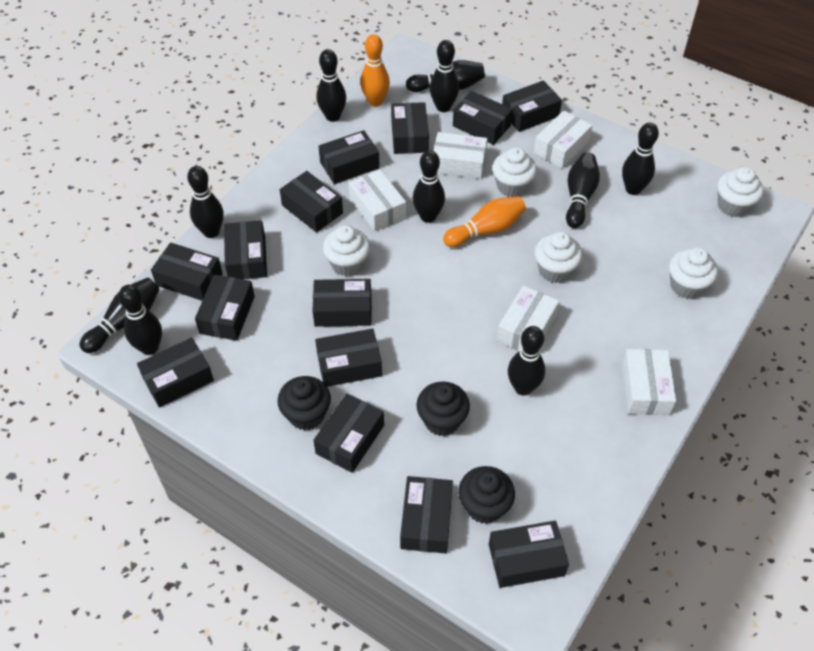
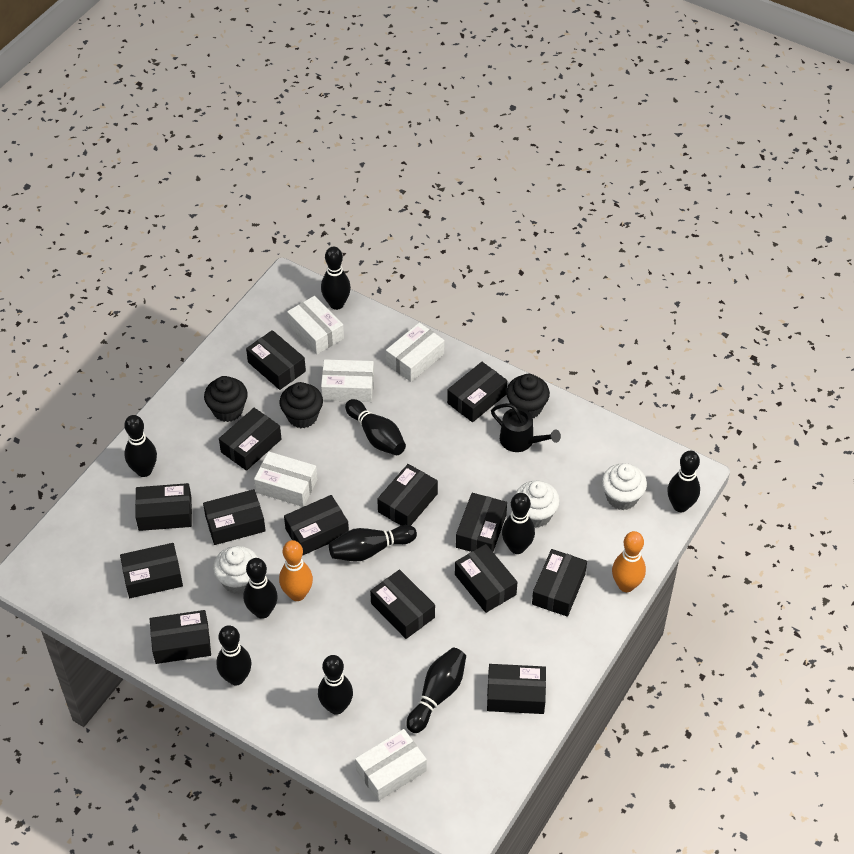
black watering can: 0 -> 1
white cupcake: 5 -> 3

